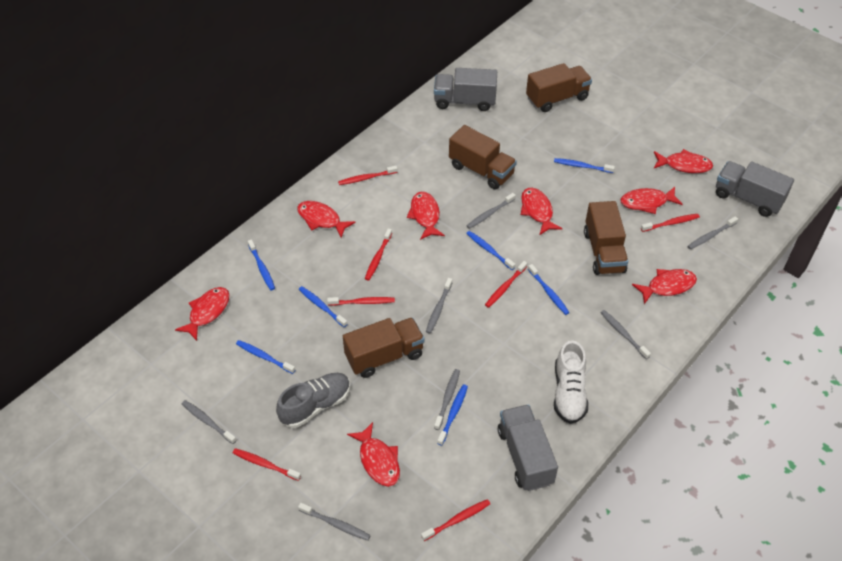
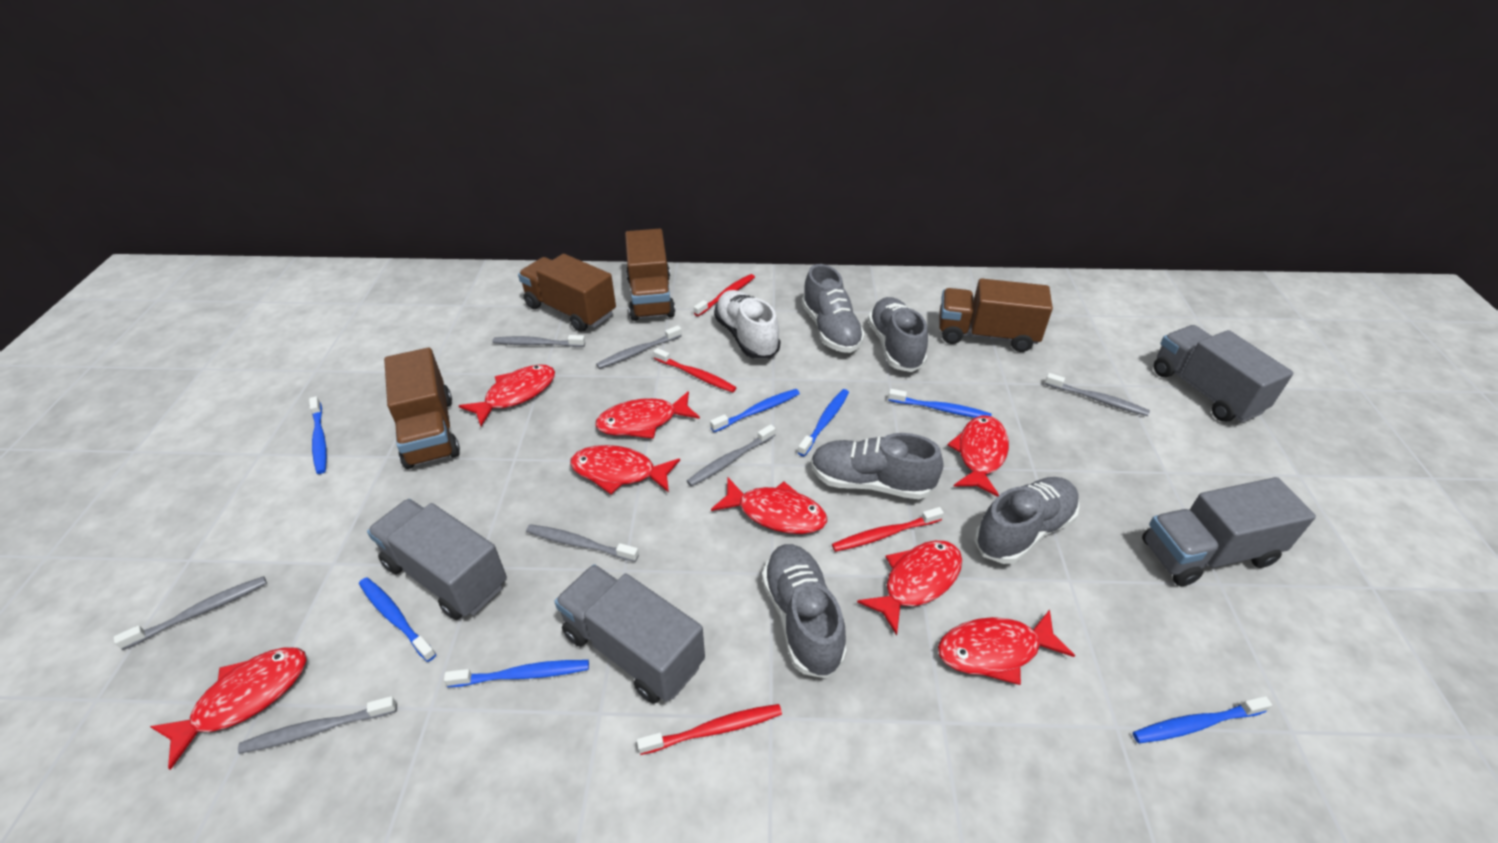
grey shoe: 1 -> 5
grey truck: 3 -> 4
red toothbrush: 7 -> 4

